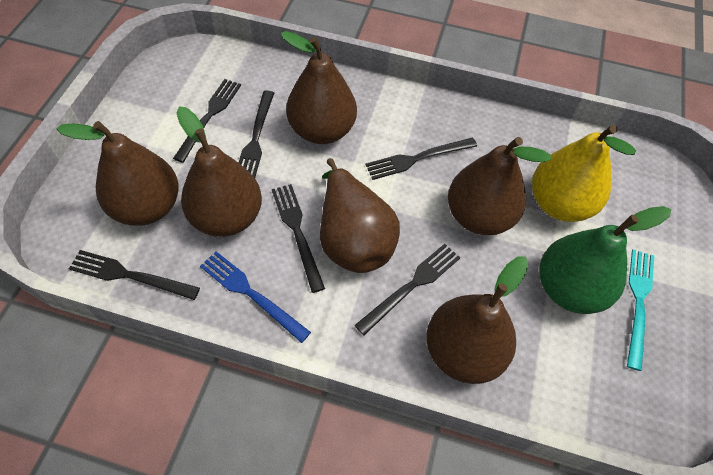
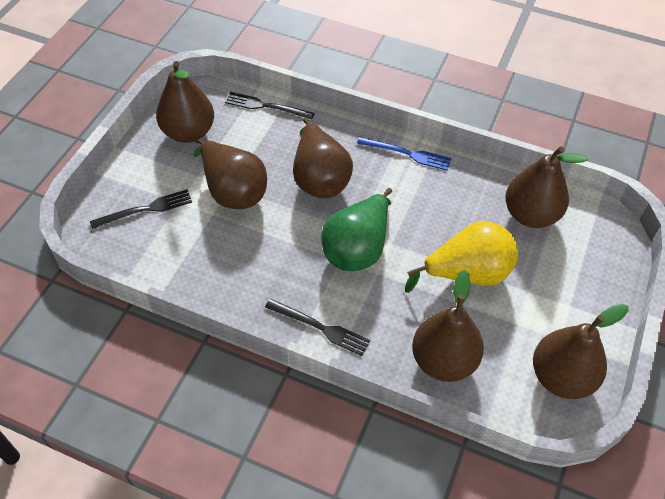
black fork: 6 -> 3
turquoise fork: 1 -> 0

